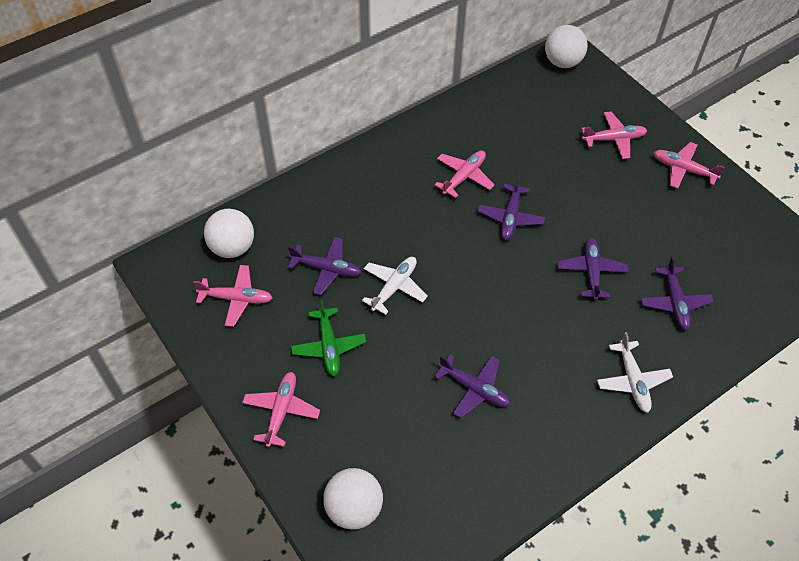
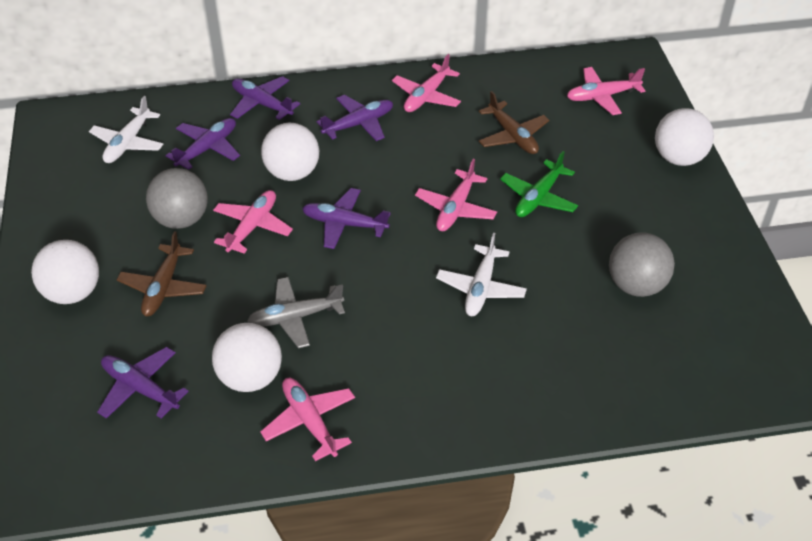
brown plane: 0 -> 2
grey ball: 0 -> 2
grey plane: 0 -> 1
white ball: 3 -> 4

